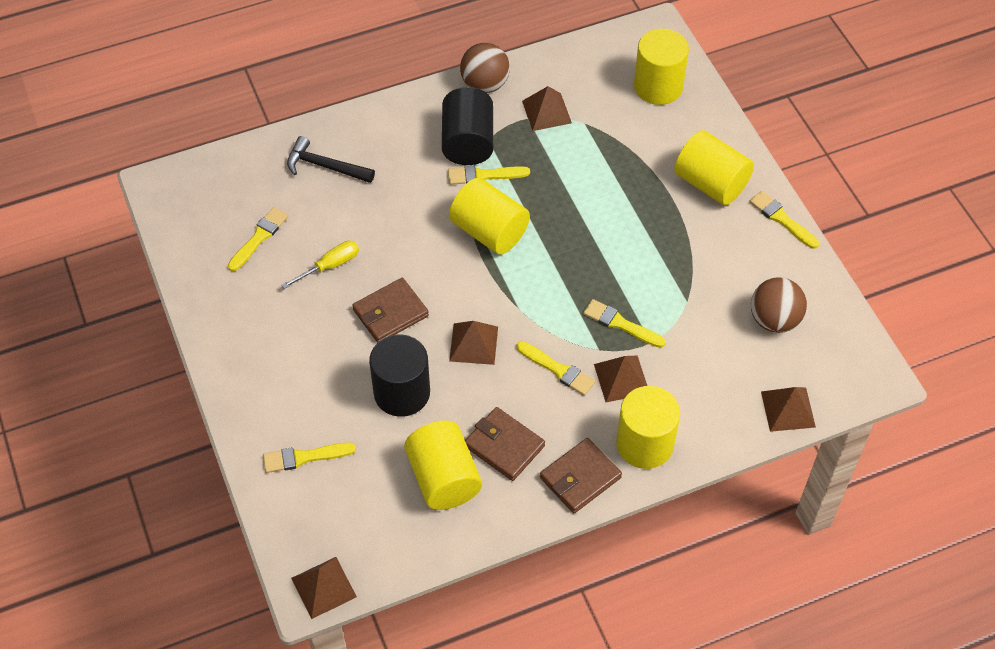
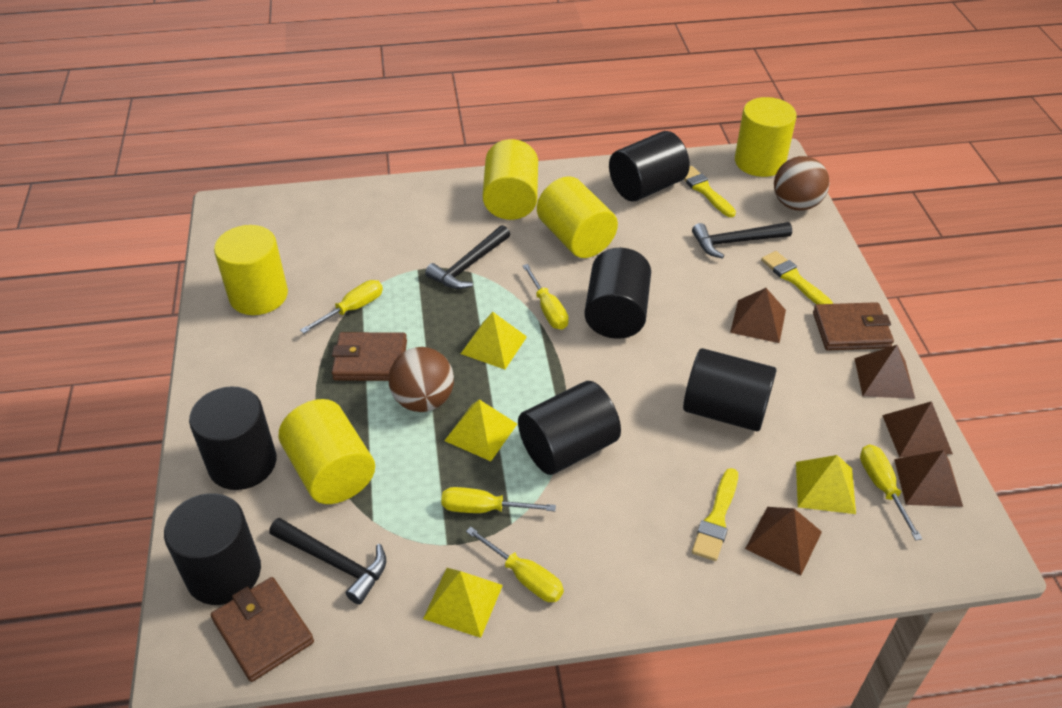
black cylinder: 2 -> 6
black hammer: 1 -> 3
yellow brush: 6 -> 3
yellow pyramid: 0 -> 4
yellow screwdriver: 1 -> 5

